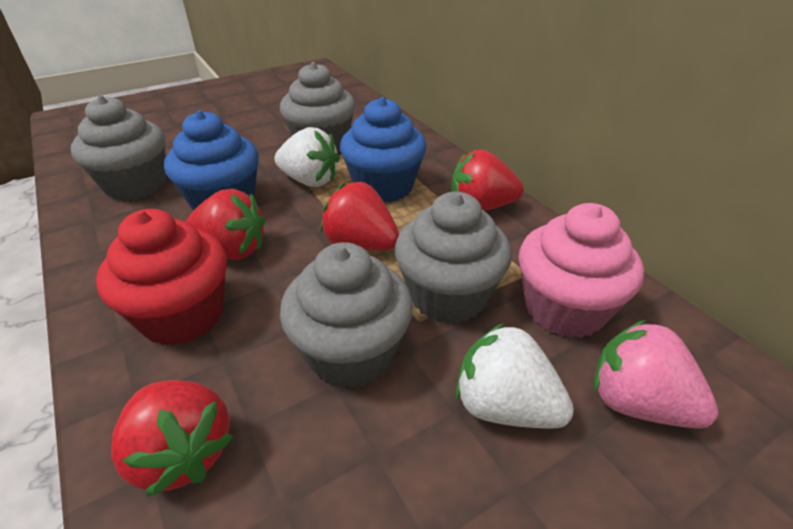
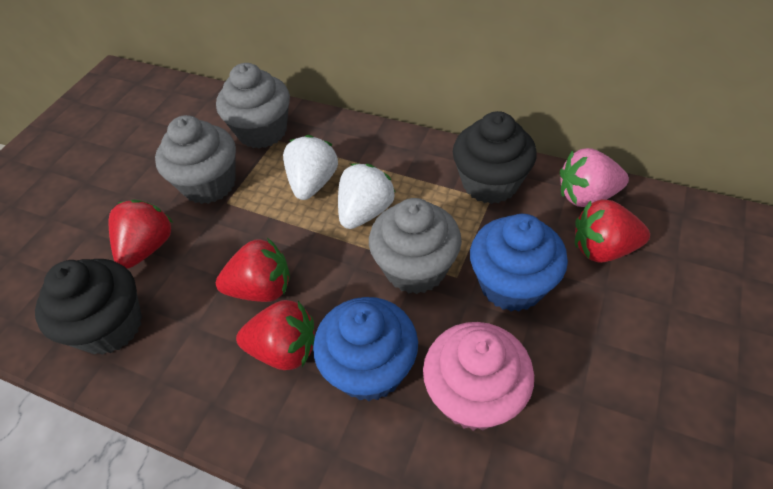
black cupcake: 0 -> 2
grey cupcake: 4 -> 3
red cupcake: 1 -> 0

